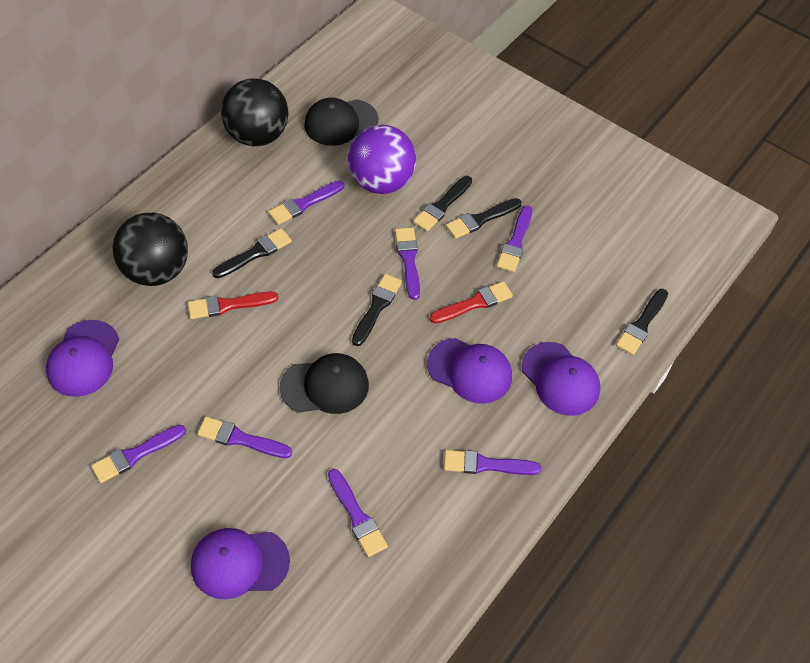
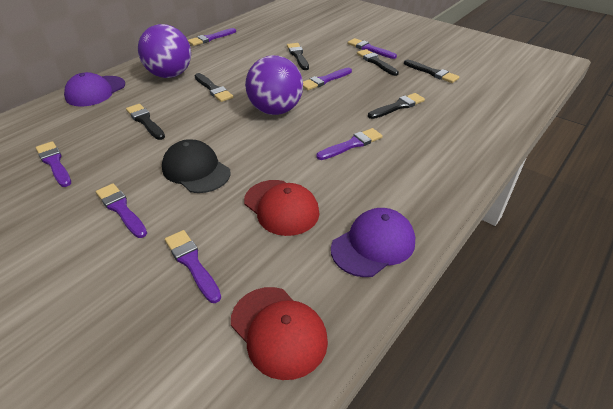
black ball: 2 -> 0
black brush: 5 -> 6
black cap: 2 -> 1
purple ball: 1 -> 2
purple cap: 4 -> 2
red brush: 2 -> 0
red cap: 0 -> 2

